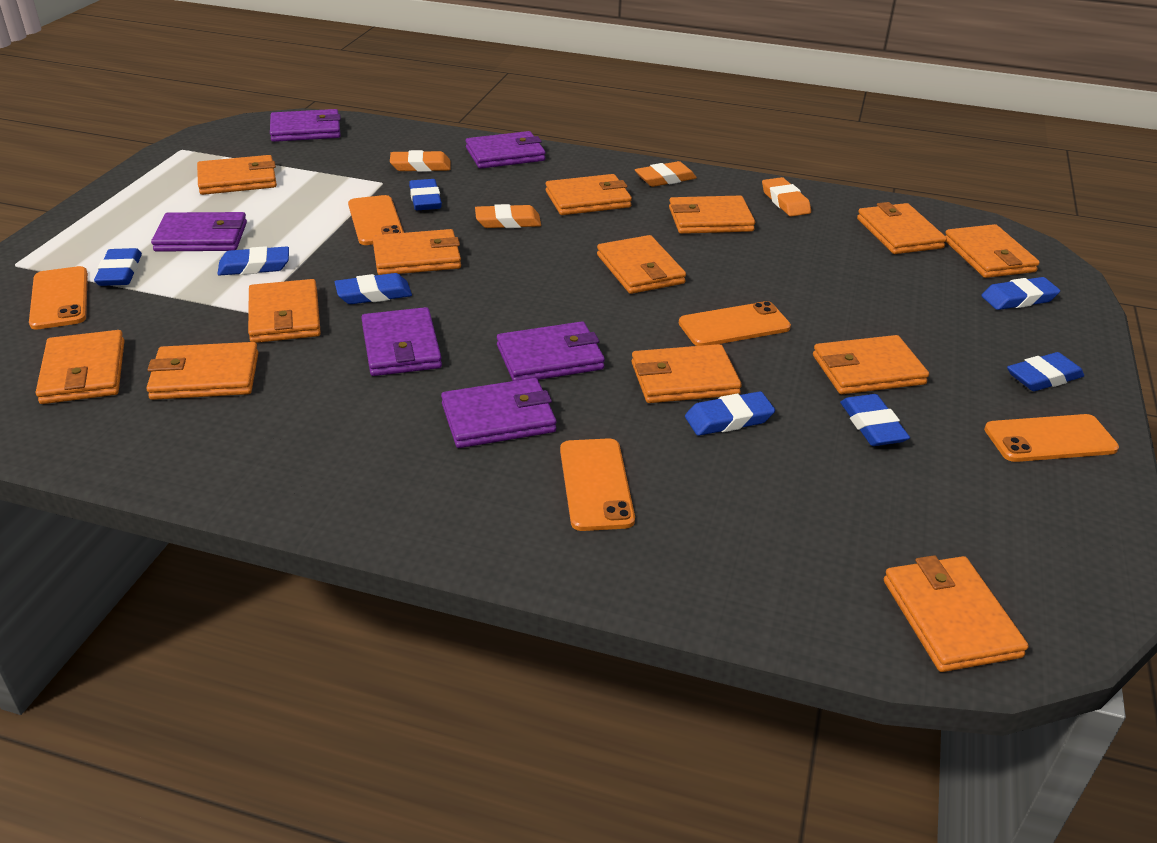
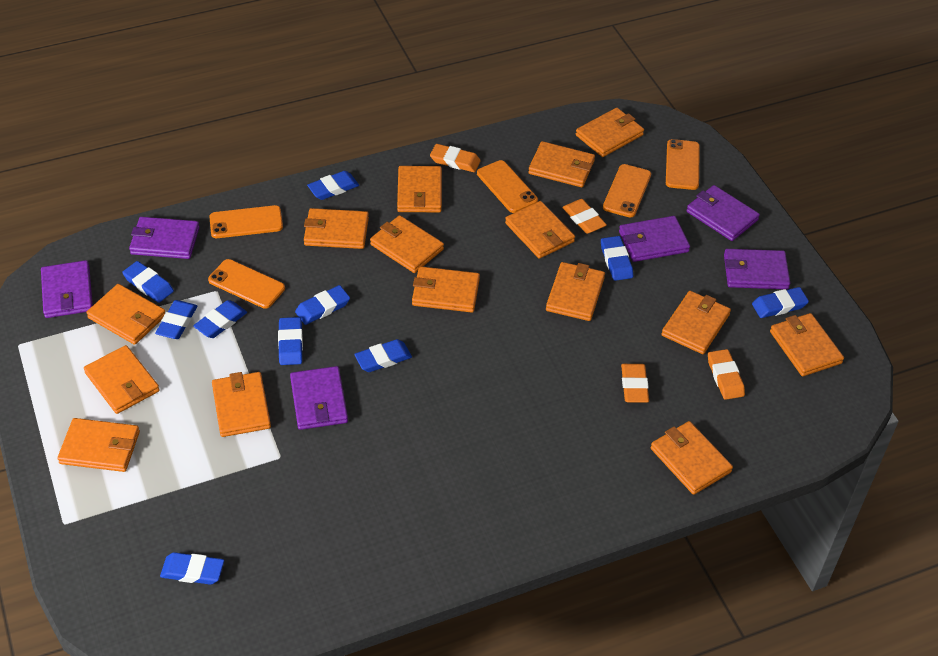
blue eraser: 8 -> 10
orange wallet: 13 -> 15

